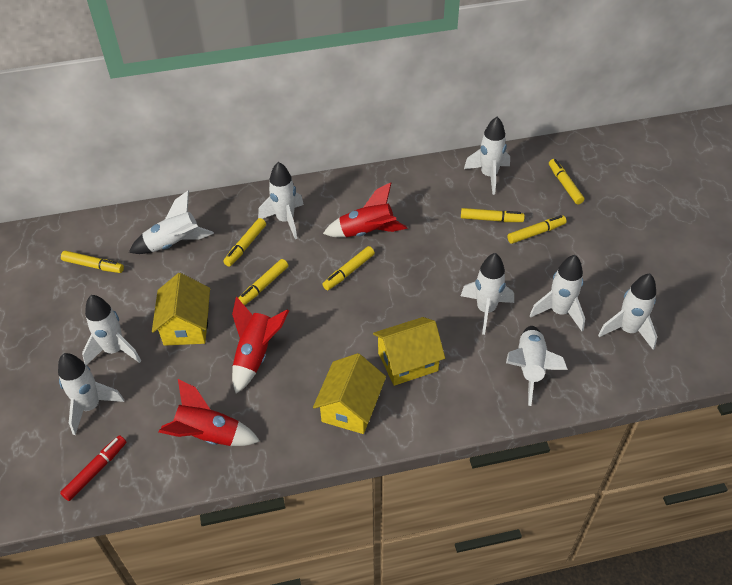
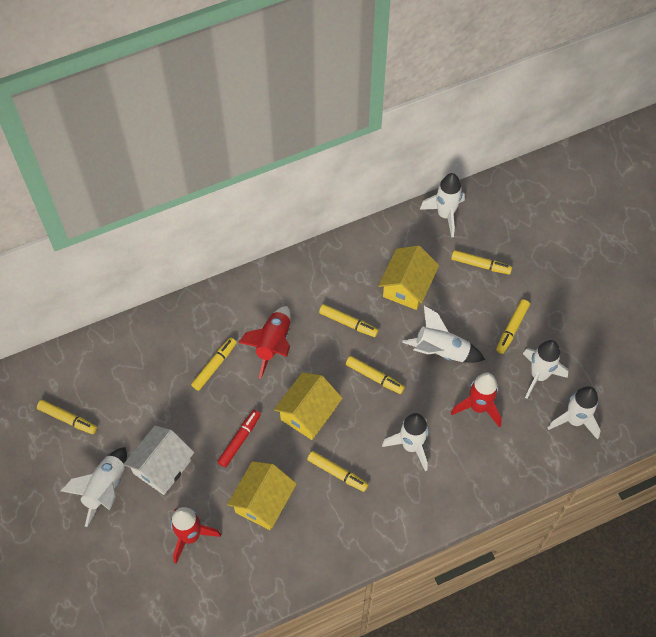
white house: 0 -> 1
white rocket: 9 -> 6

